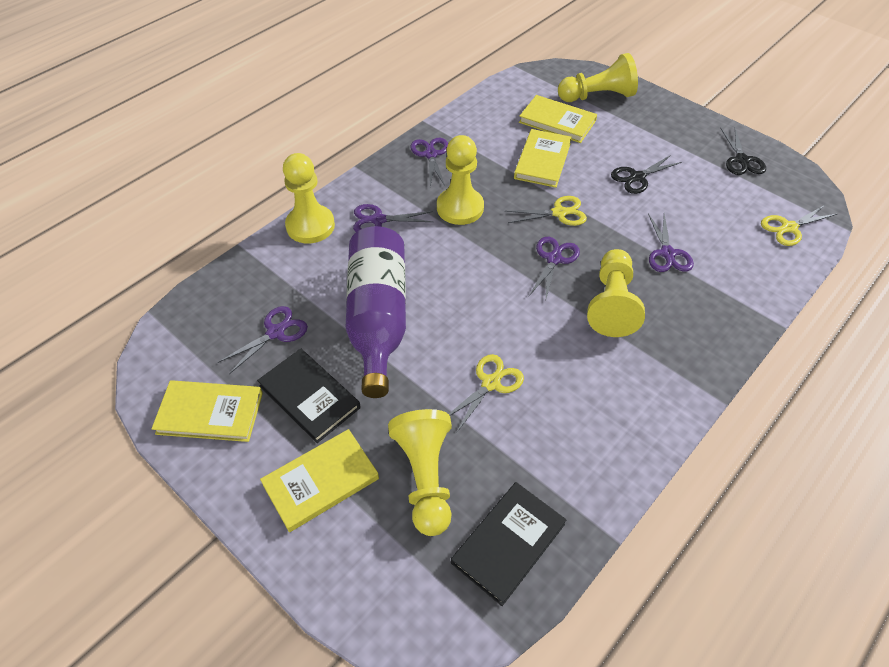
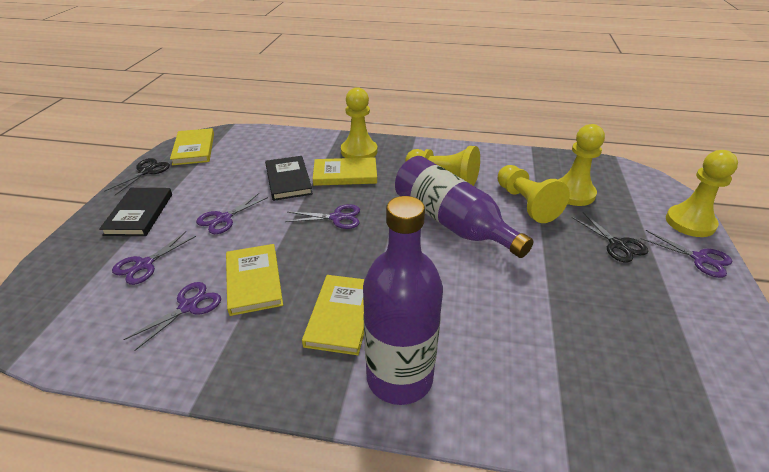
purple bottle: 1 -> 2
yellow scissors: 3 -> 0

